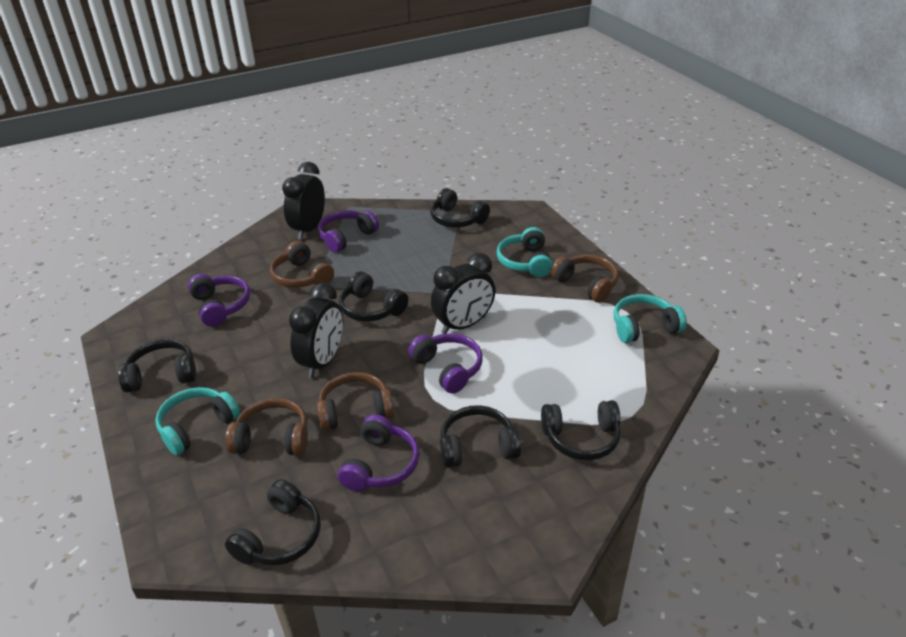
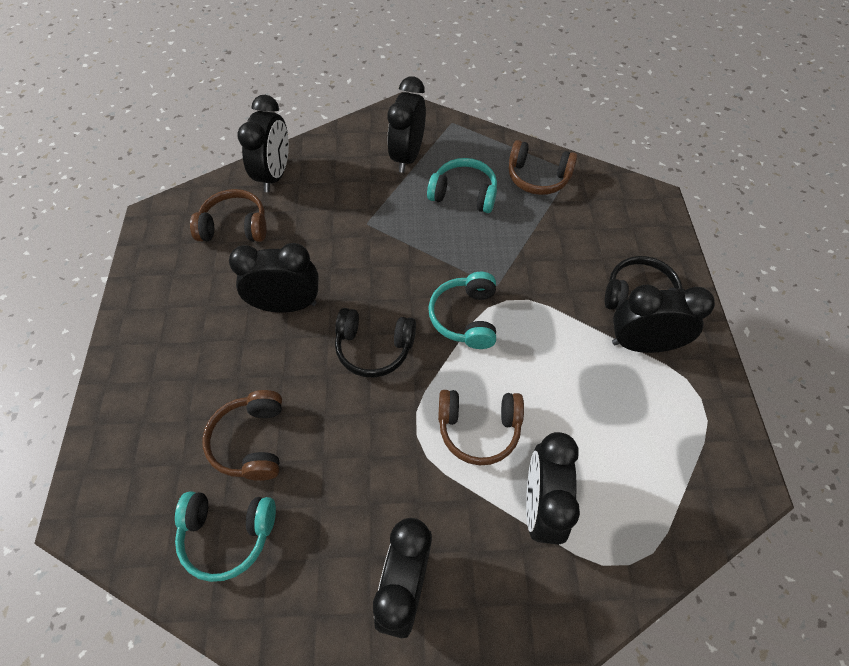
black clock: 3 -> 6
black headphones: 6 -> 2
purple headphones: 4 -> 0

